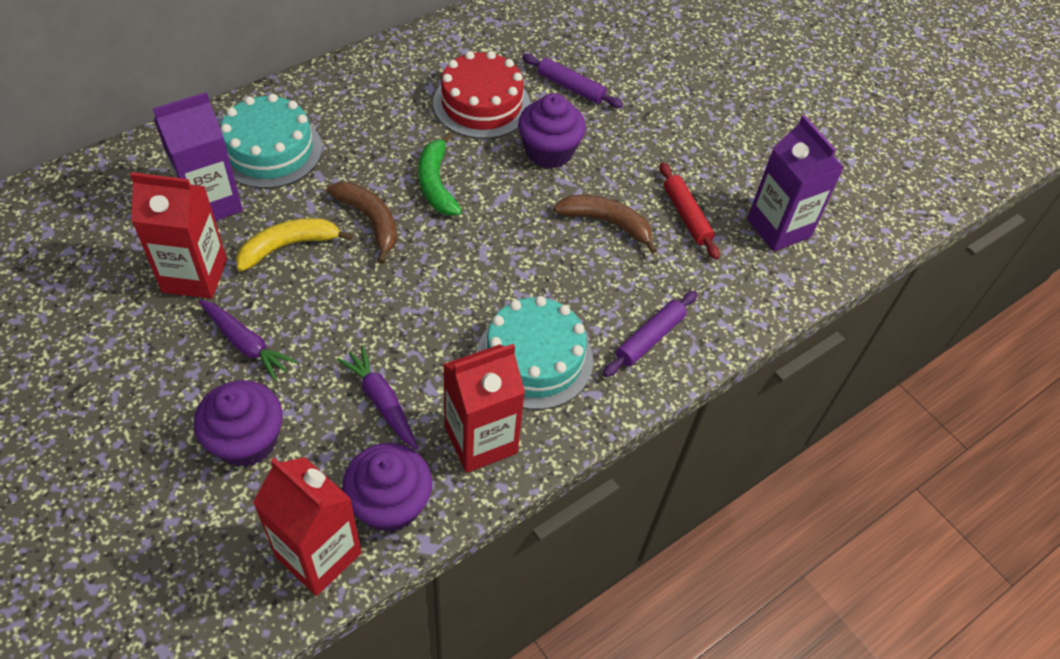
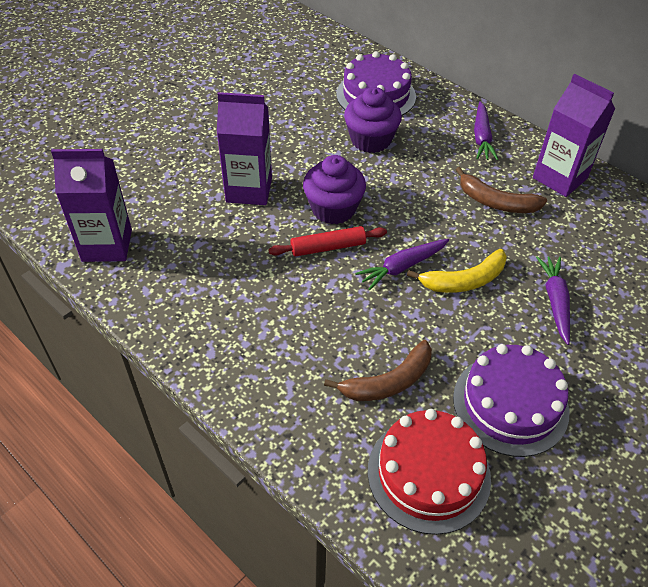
green banana: 1 -> 0
purple cake: 0 -> 2
purple carrot: 2 -> 3
purple carton: 2 -> 3
purple cupcake: 3 -> 2
purple rolling pin: 2 -> 0
red carton: 3 -> 0
turquoise cake: 2 -> 0

